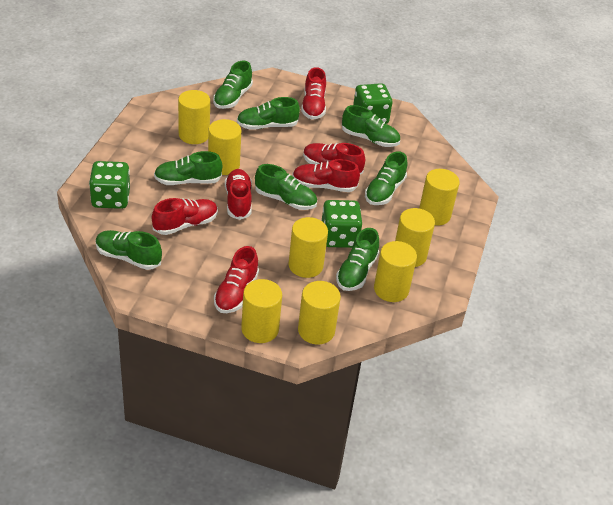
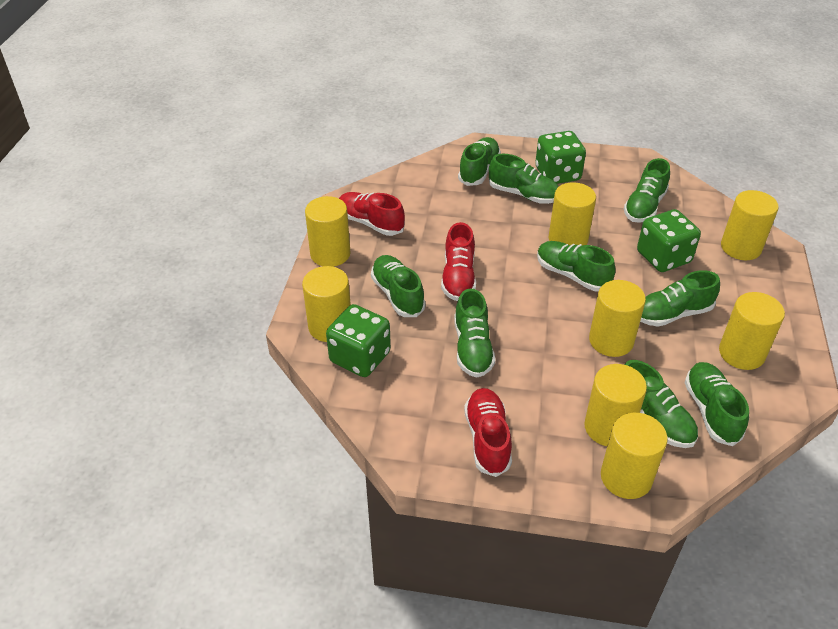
green shoe: 8 -> 9
red shoe: 6 -> 3

